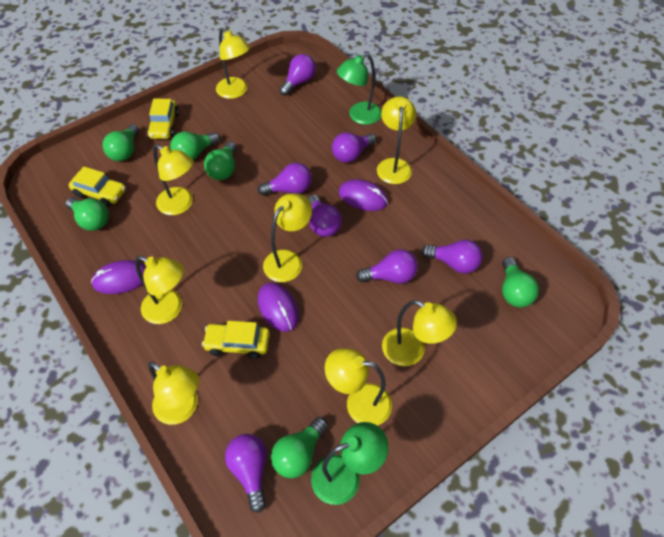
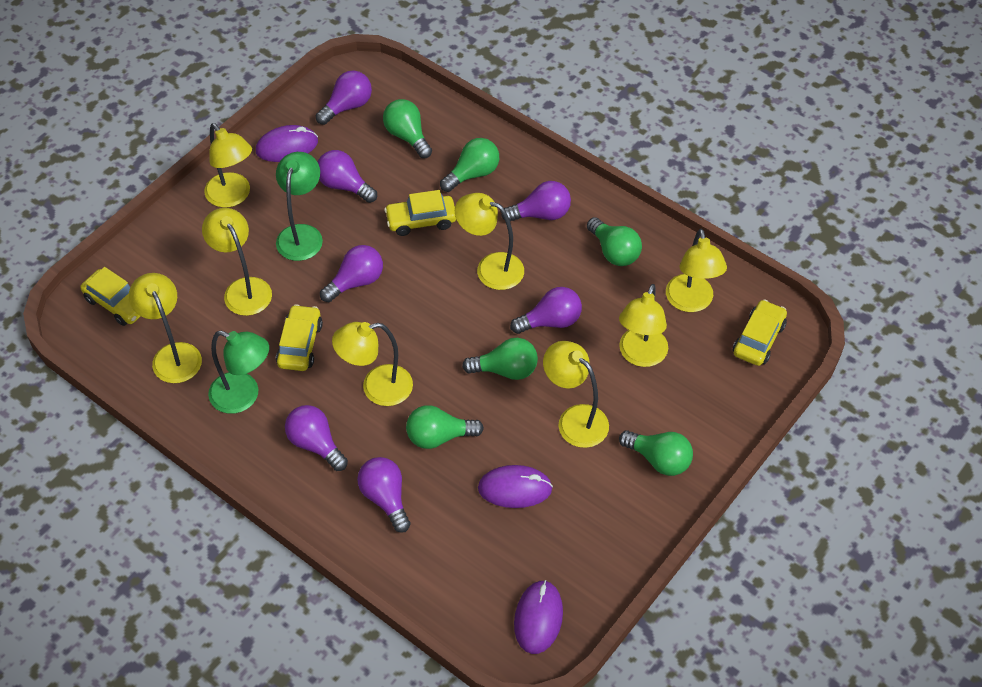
yellow car: 3 -> 4

